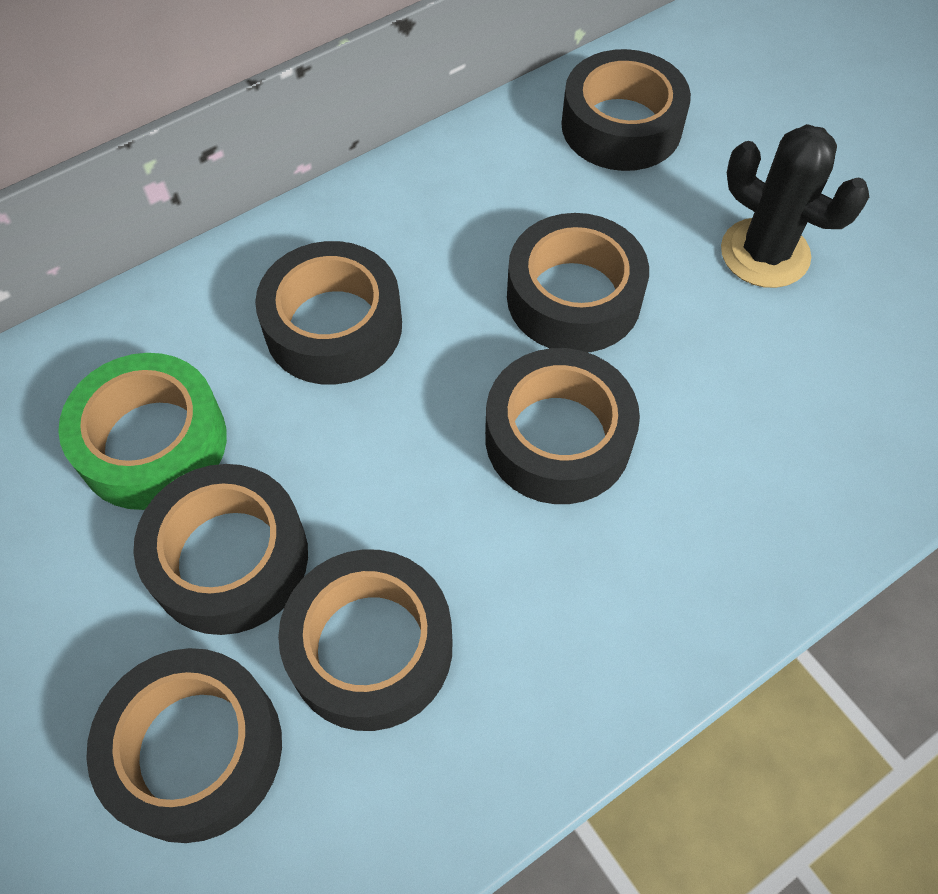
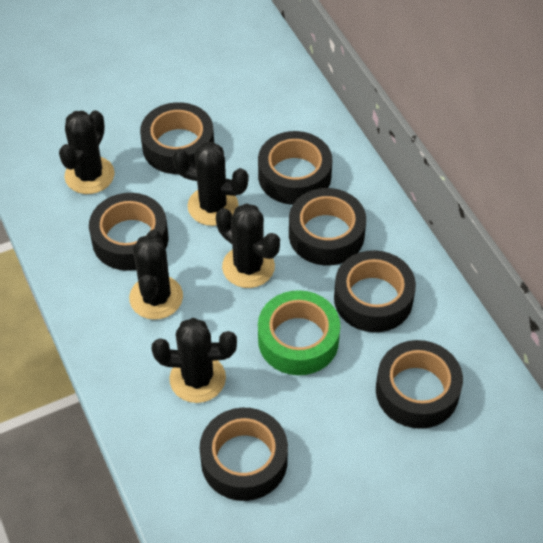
black cactus: 1 -> 5

